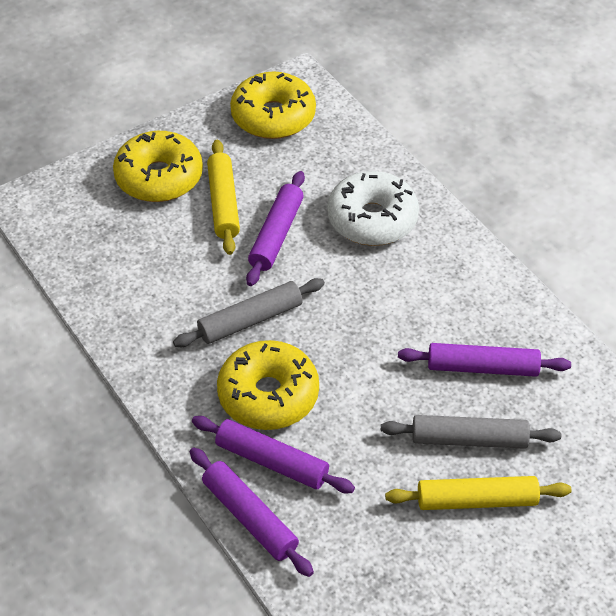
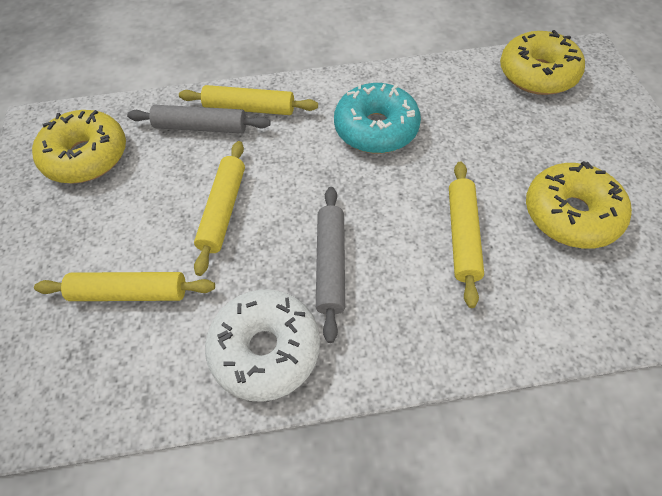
purple rolling pin: 4 -> 0
turquoise donut: 0 -> 1
yellow rolling pin: 2 -> 4

